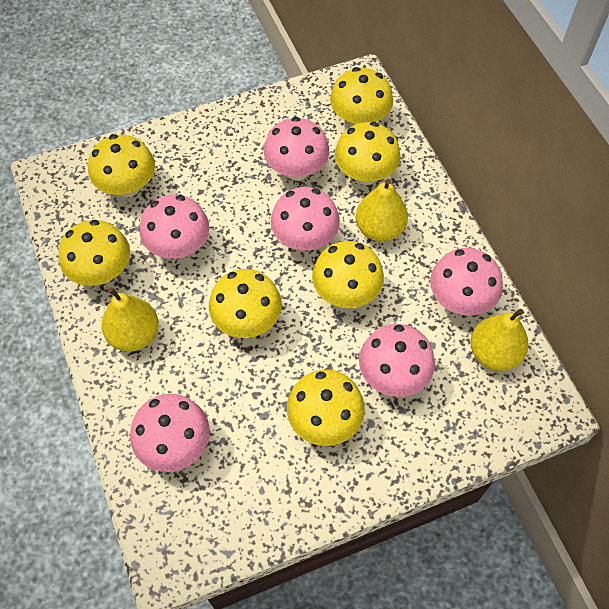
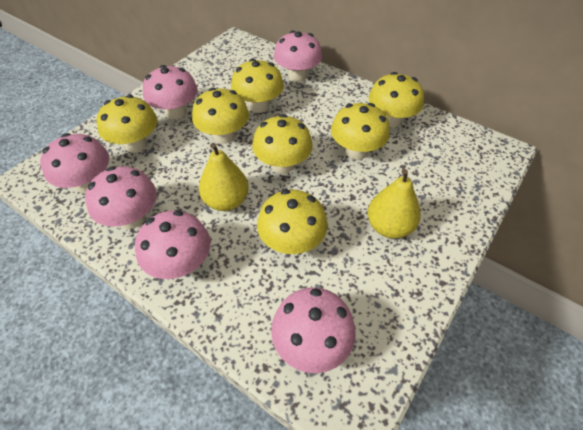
yellow pear: 3 -> 2

